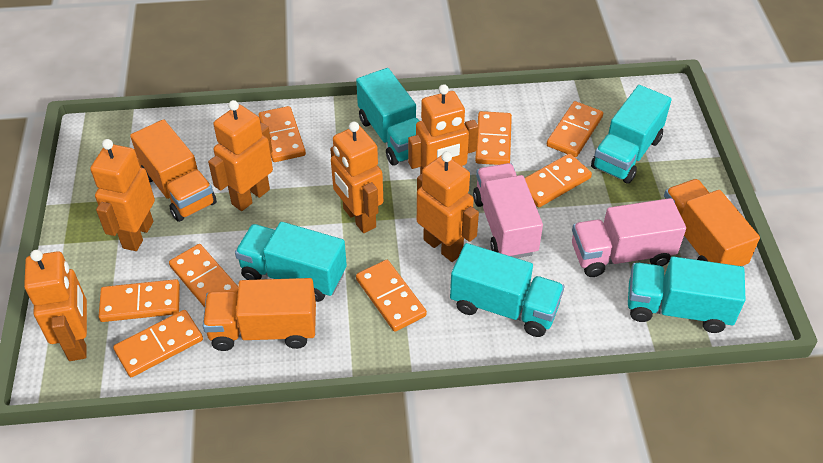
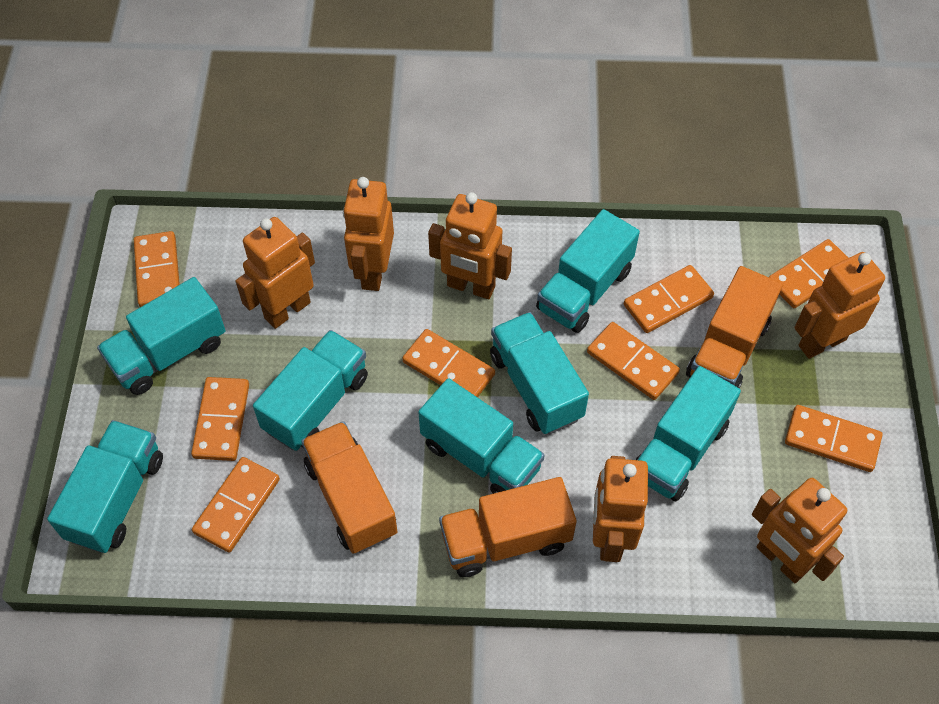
pink truck: 2 -> 0
turquoise truck: 5 -> 7

